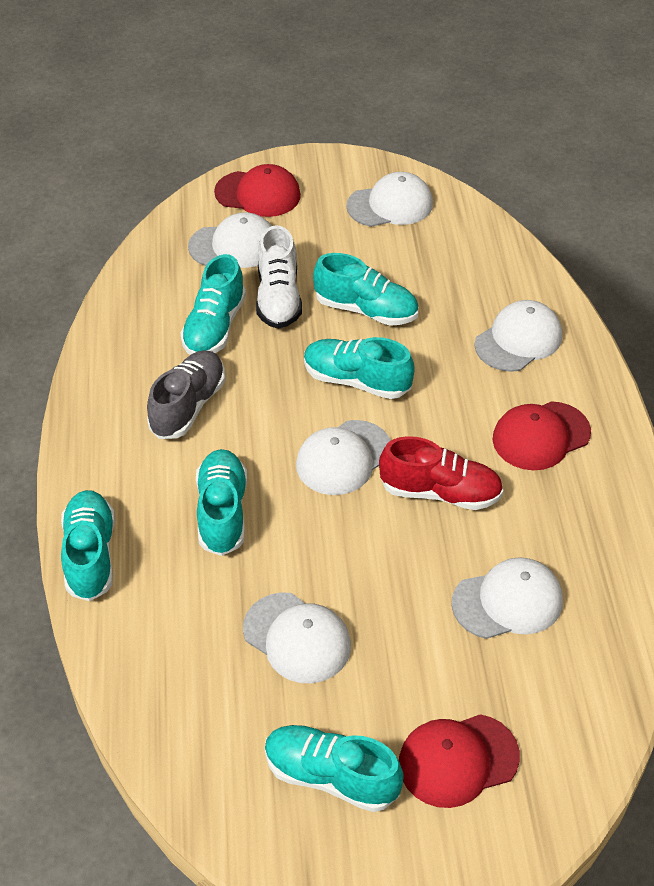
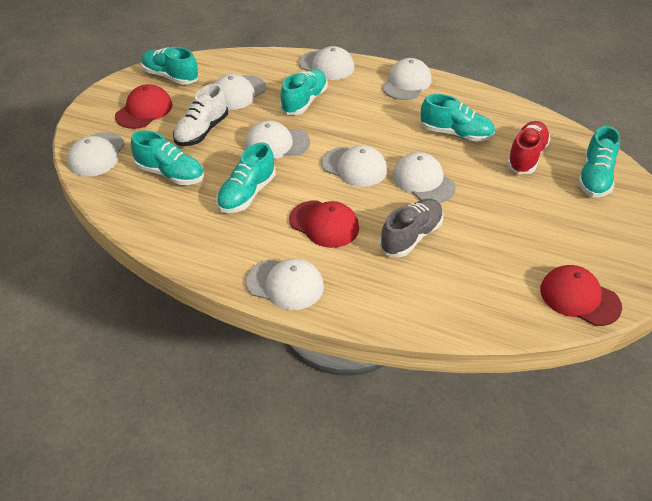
white cap: 6 -> 8

